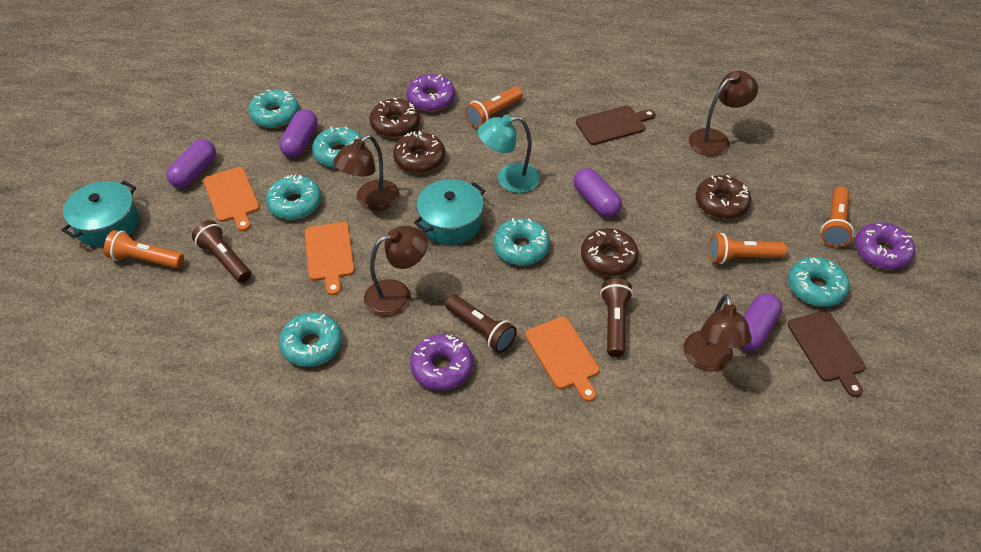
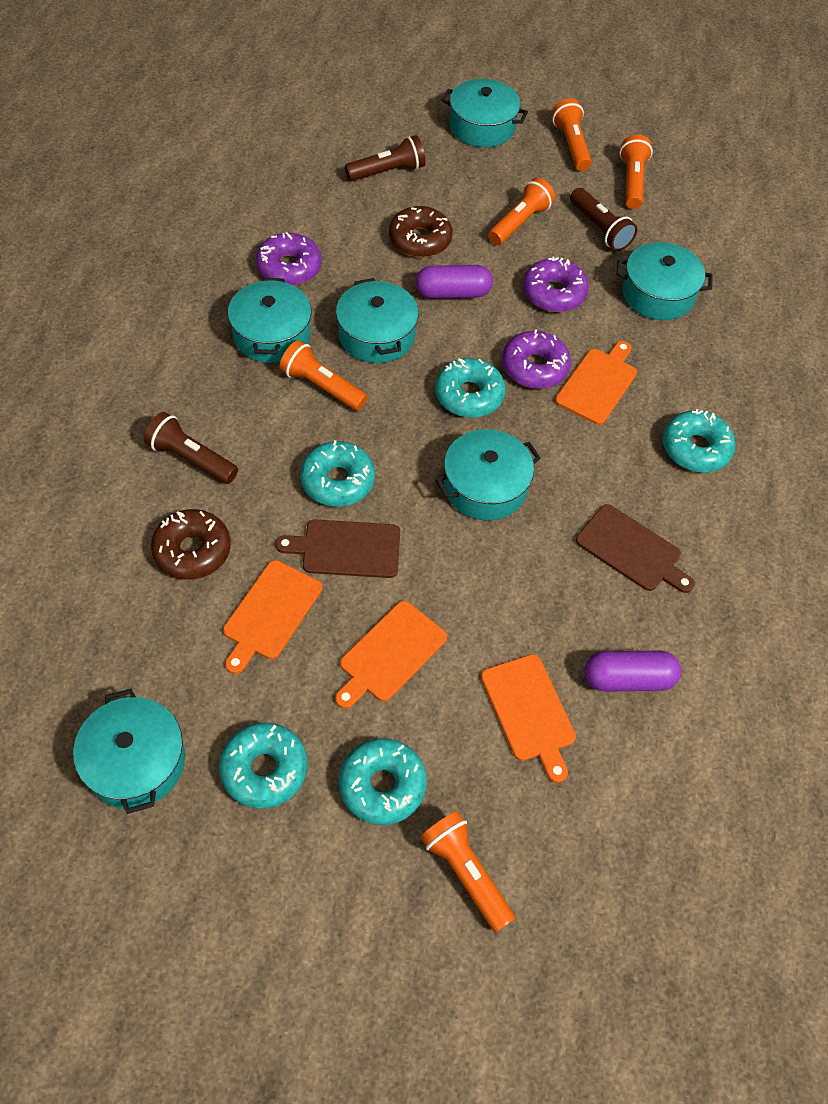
brown donut: 4 -> 2
brown lamp: 4 -> 0
orange cutting board: 3 -> 4
orange flashlight: 4 -> 5
purple capsule: 4 -> 2
turquoise donut: 6 -> 5
turquoise lamp: 1 -> 0
turquoise pot: 2 -> 6

